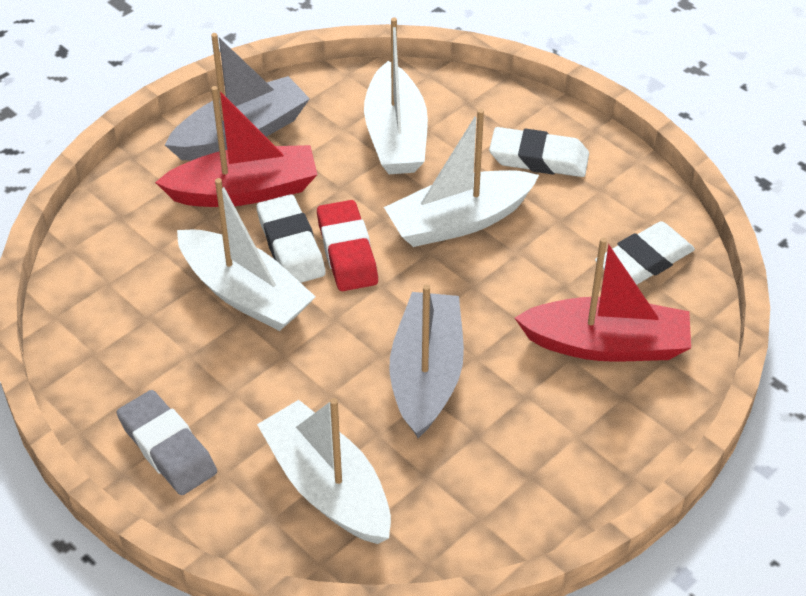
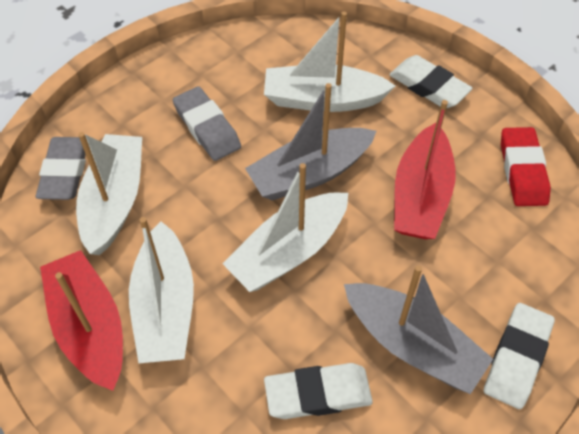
grey eraser: 1 -> 2

